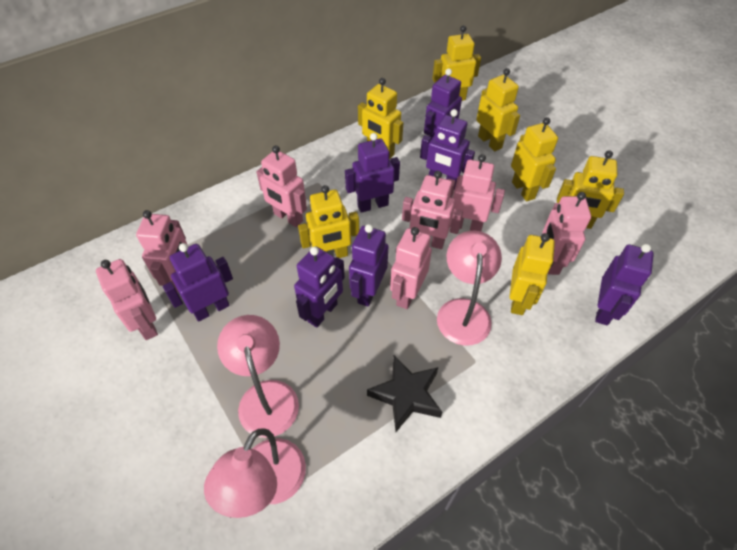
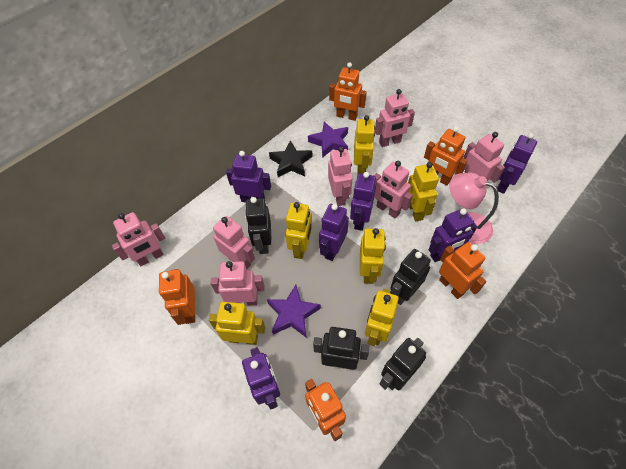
black robot: 0 -> 4
orange robot: 0 -> 5
pink lamp: 3 -> 1
purple robot: 7 -> 6
purple star: 0 -> 2
yellow robot: 7 -> 6

